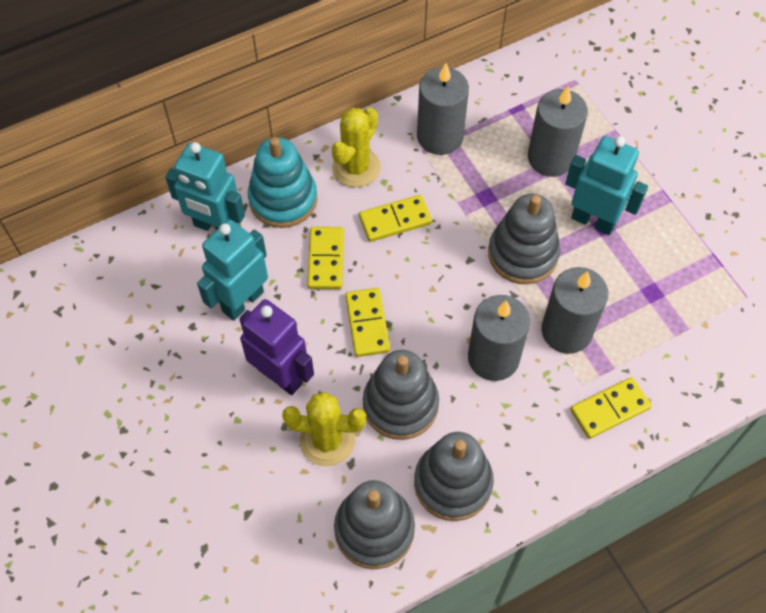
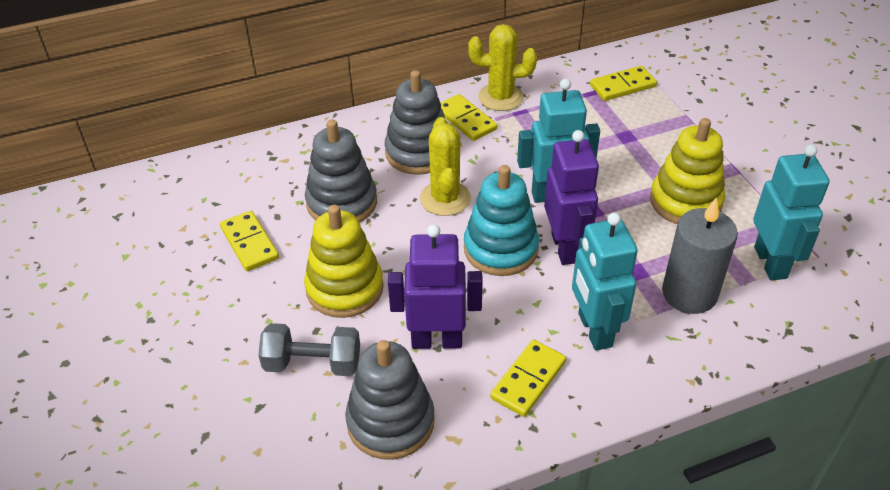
grey candle: 4 -> 1
grey dumbbell: 0 -> 1
grey stacking toy: 4 -> 3
purple robot: 1 -> 2
yellow stacking toy: 0 -> 2

